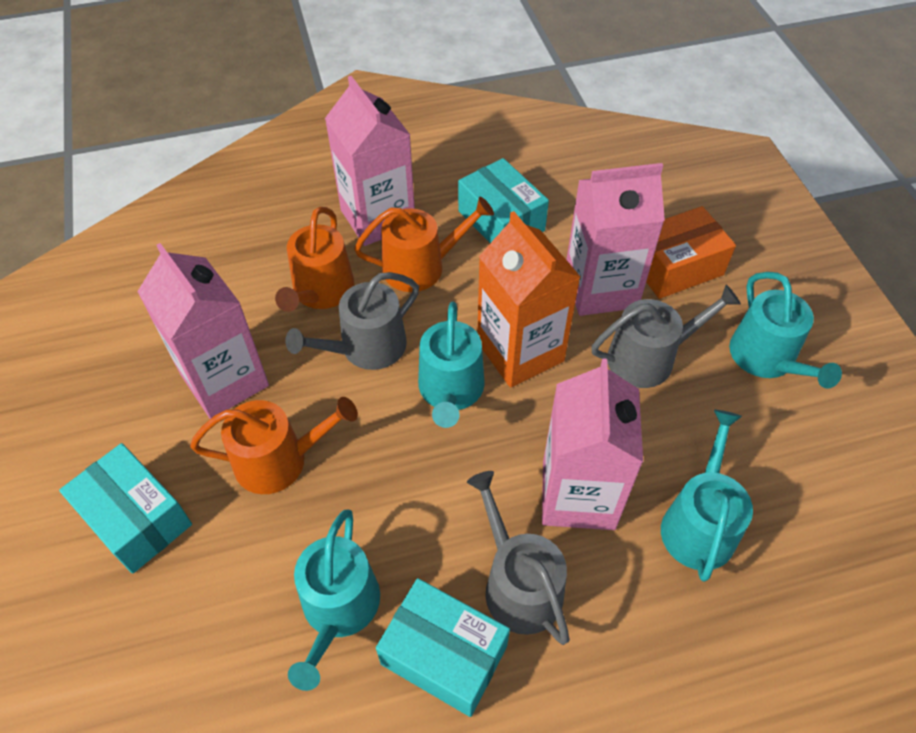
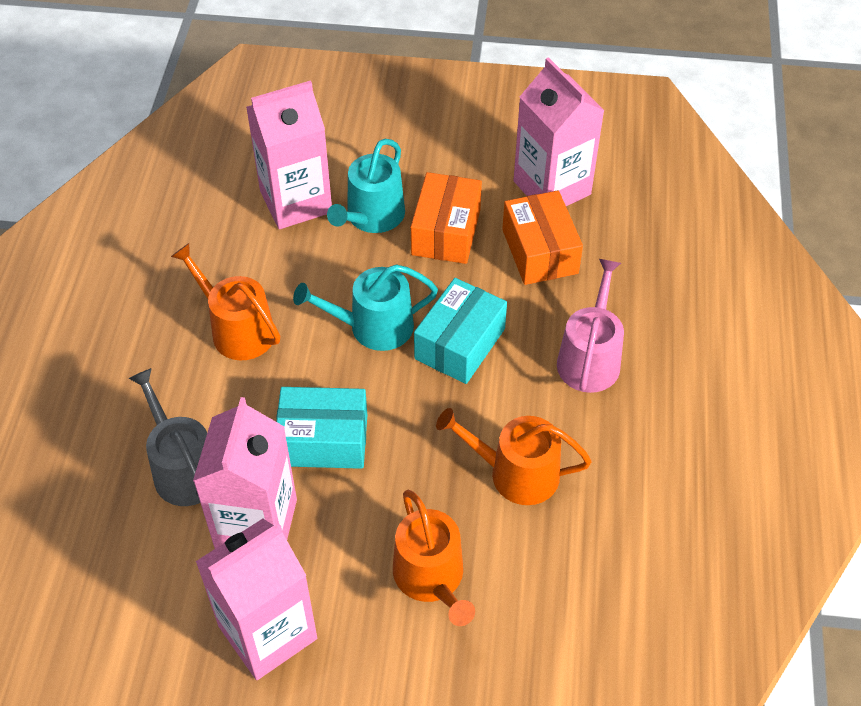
grey watering can: 3 -> 1
orange box: 1 -> 2
orange carton: 1 -> 0
pink watering can: 0 -> 1
turquoise box: 3 -> 2
turquoise watering can: 4 -> 2

